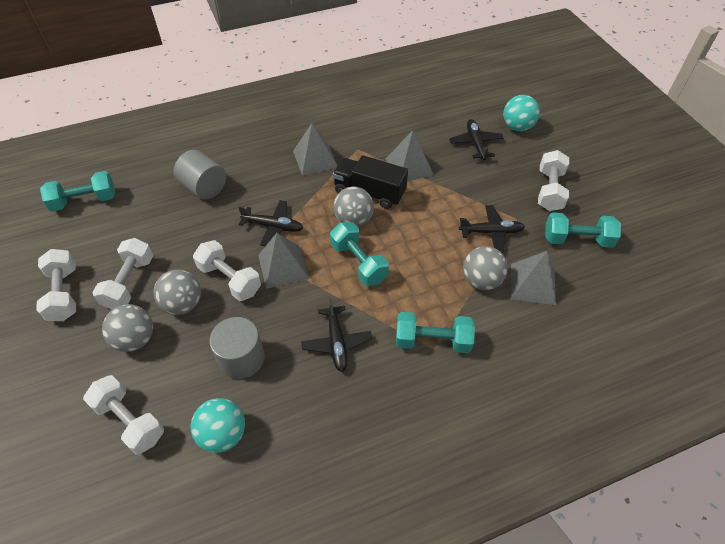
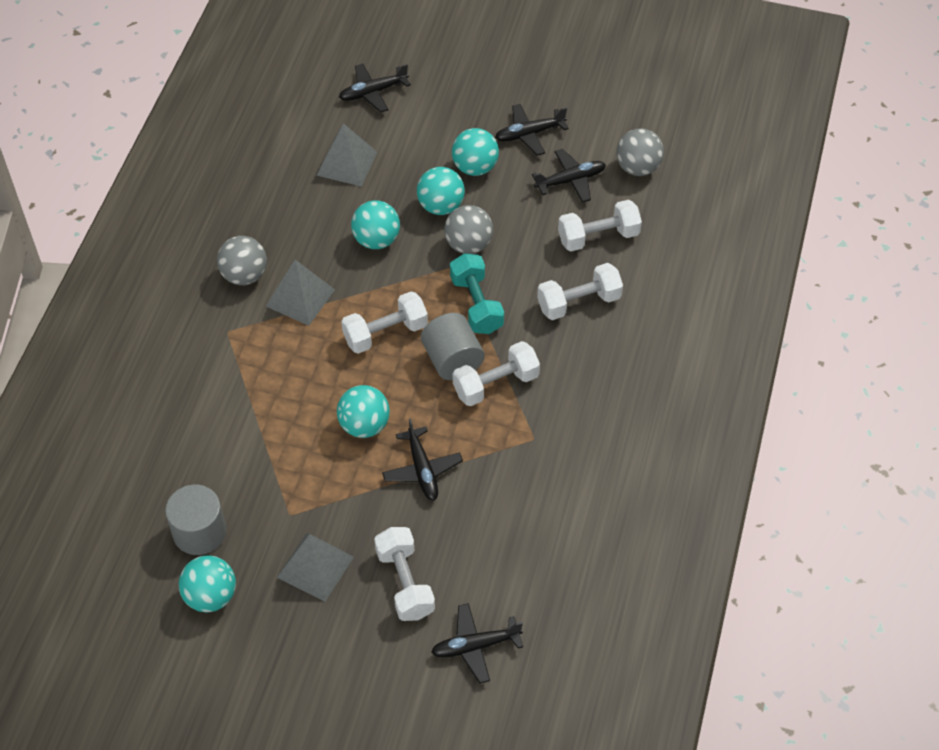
black plane: 4 -> 5
black truck: 1 -> 0
grey ball: 4 -> 3
grey pyramid: 4 -> 3
turquoise ball: 2 -> 5
turquoise dumbbell: 4 -> 1

